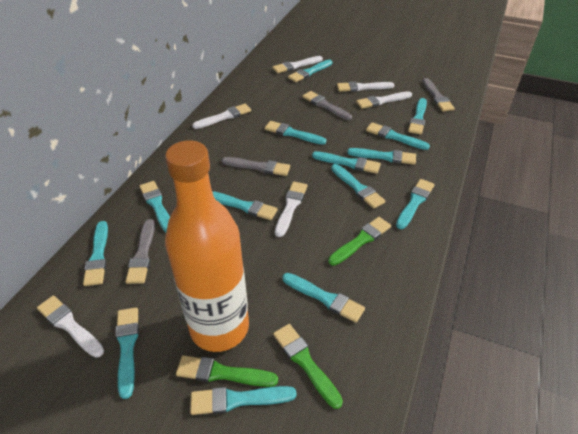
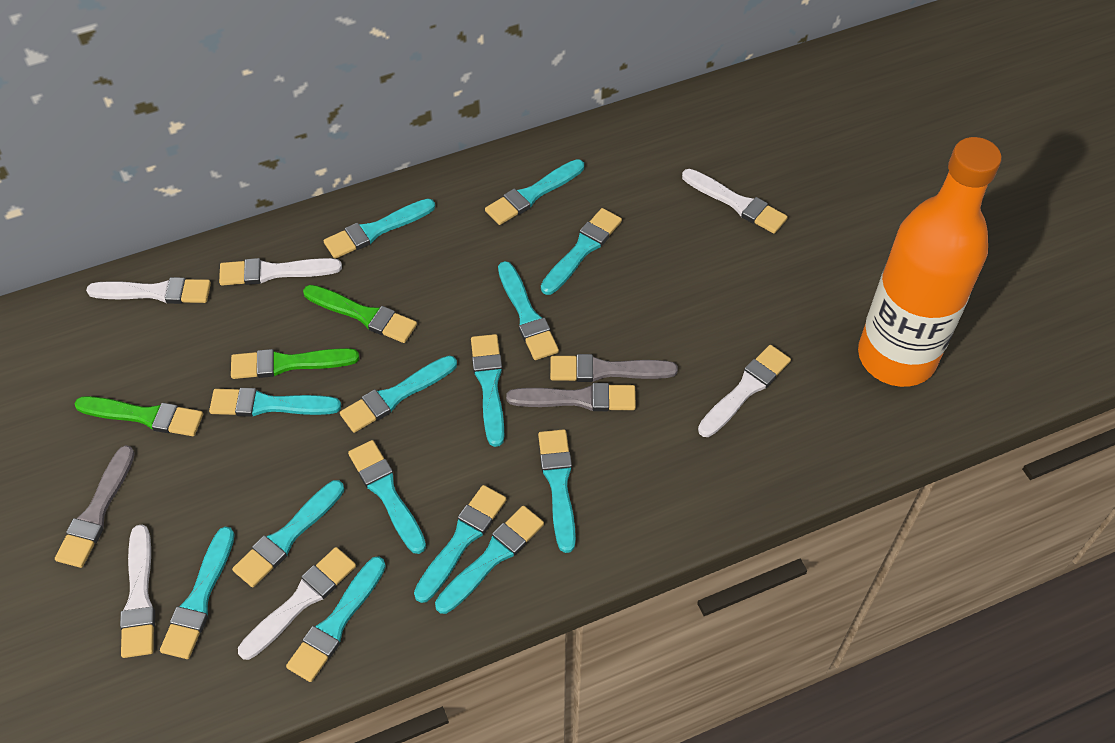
grey brush: 4 -> 3

